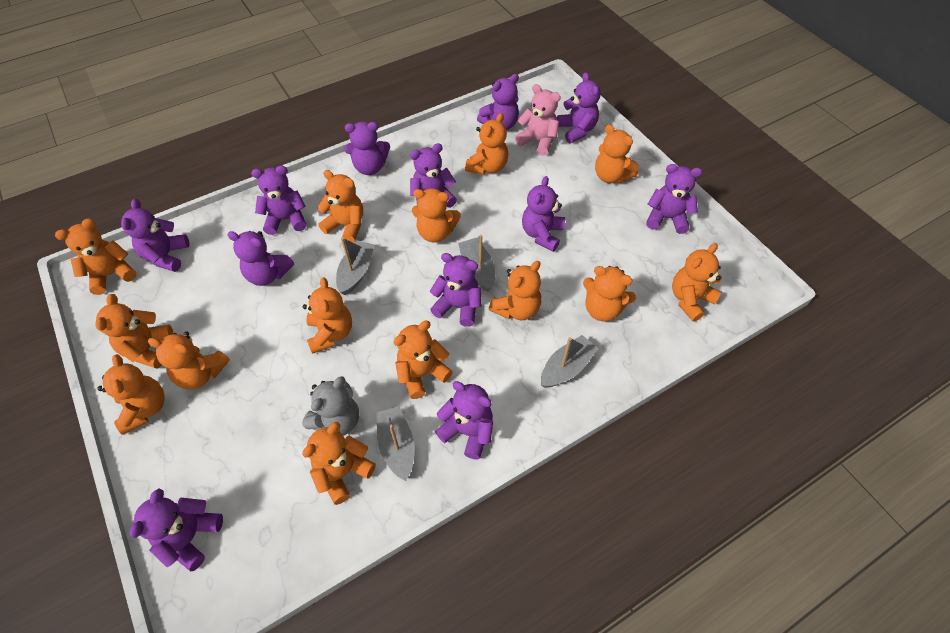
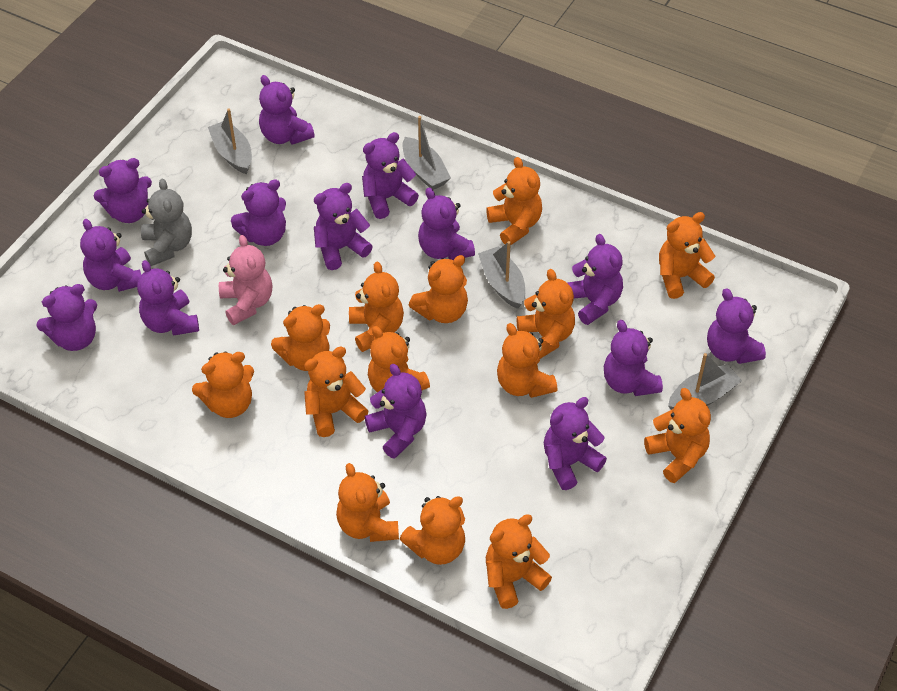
purple teddy bear: 12 -> 14

